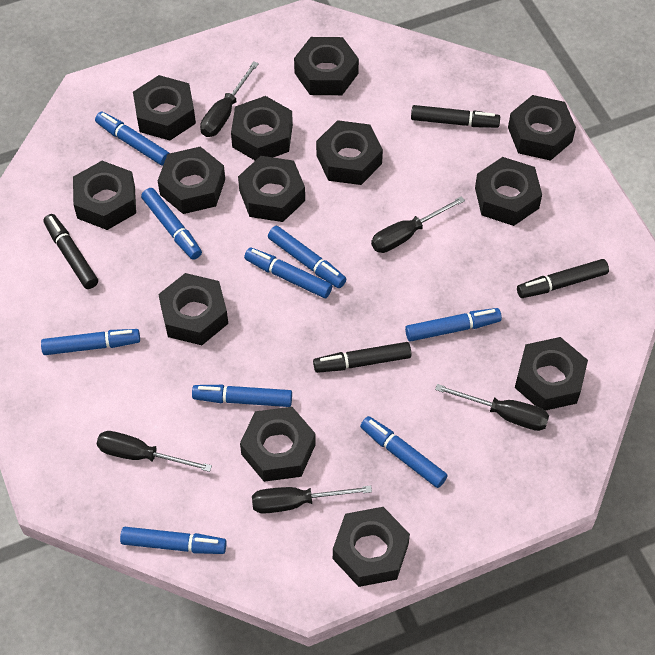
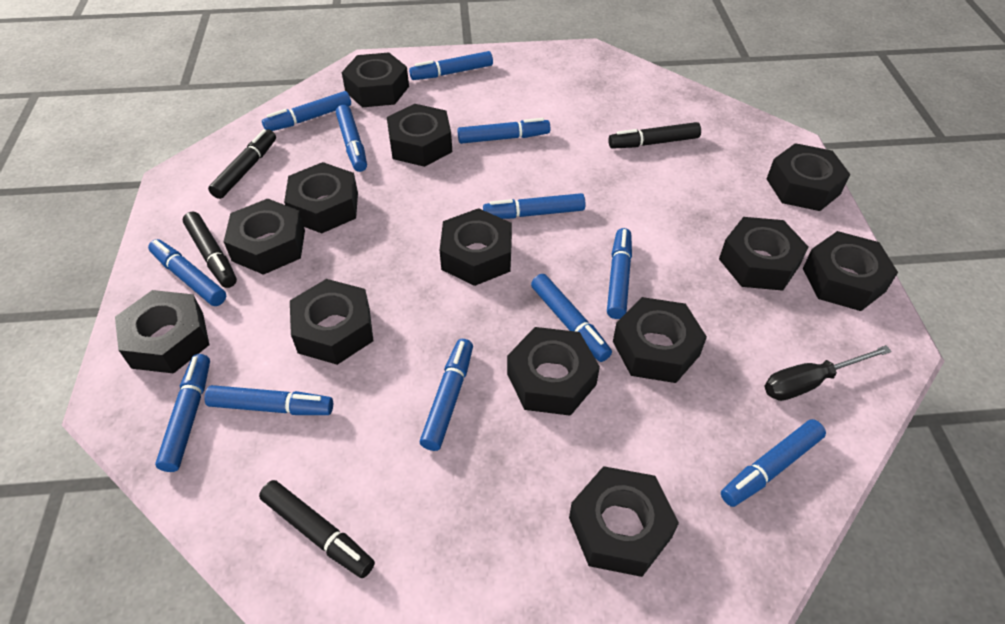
black screwdriver: 5 -> 1
blue marker: 9 -> 12

